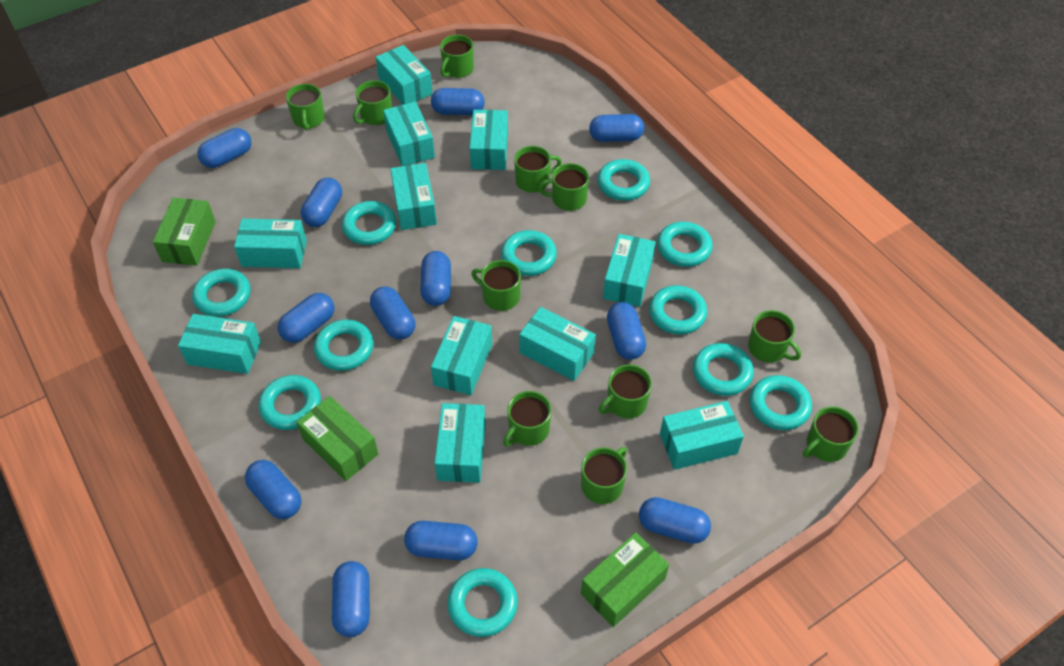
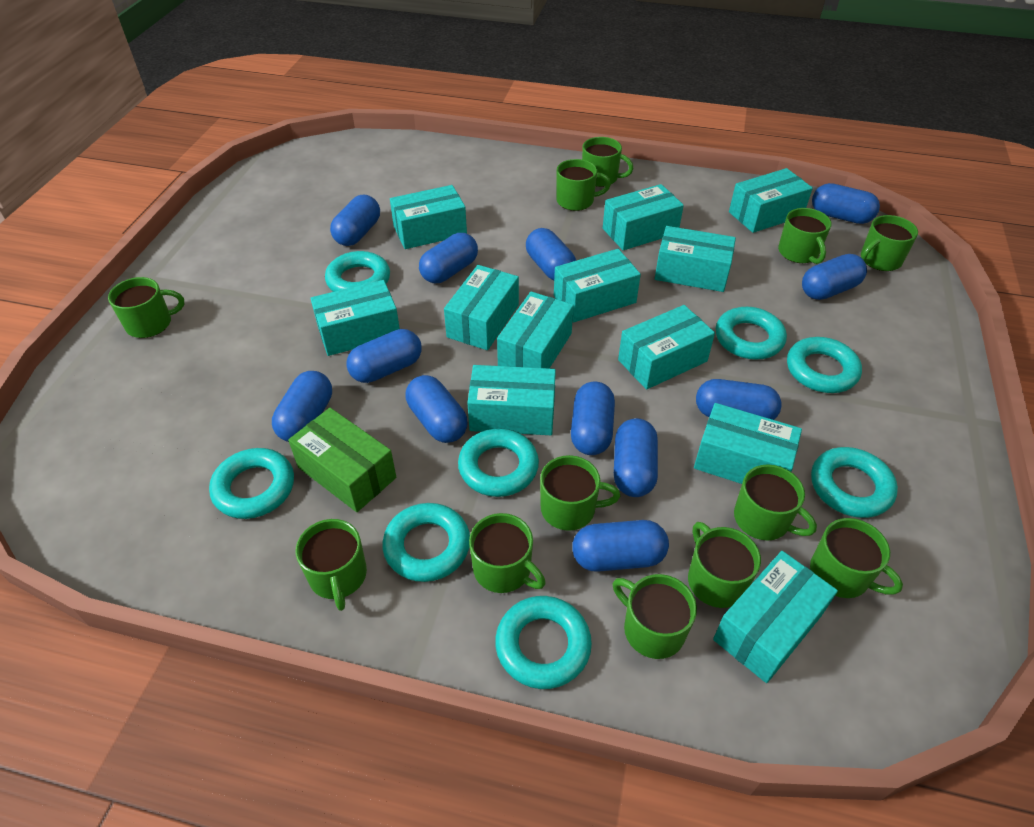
green box: 3 -> 1
green mug: 11 -> 12
turquoise box: 11 -> 12
turquoise ring: 11 -> 8

